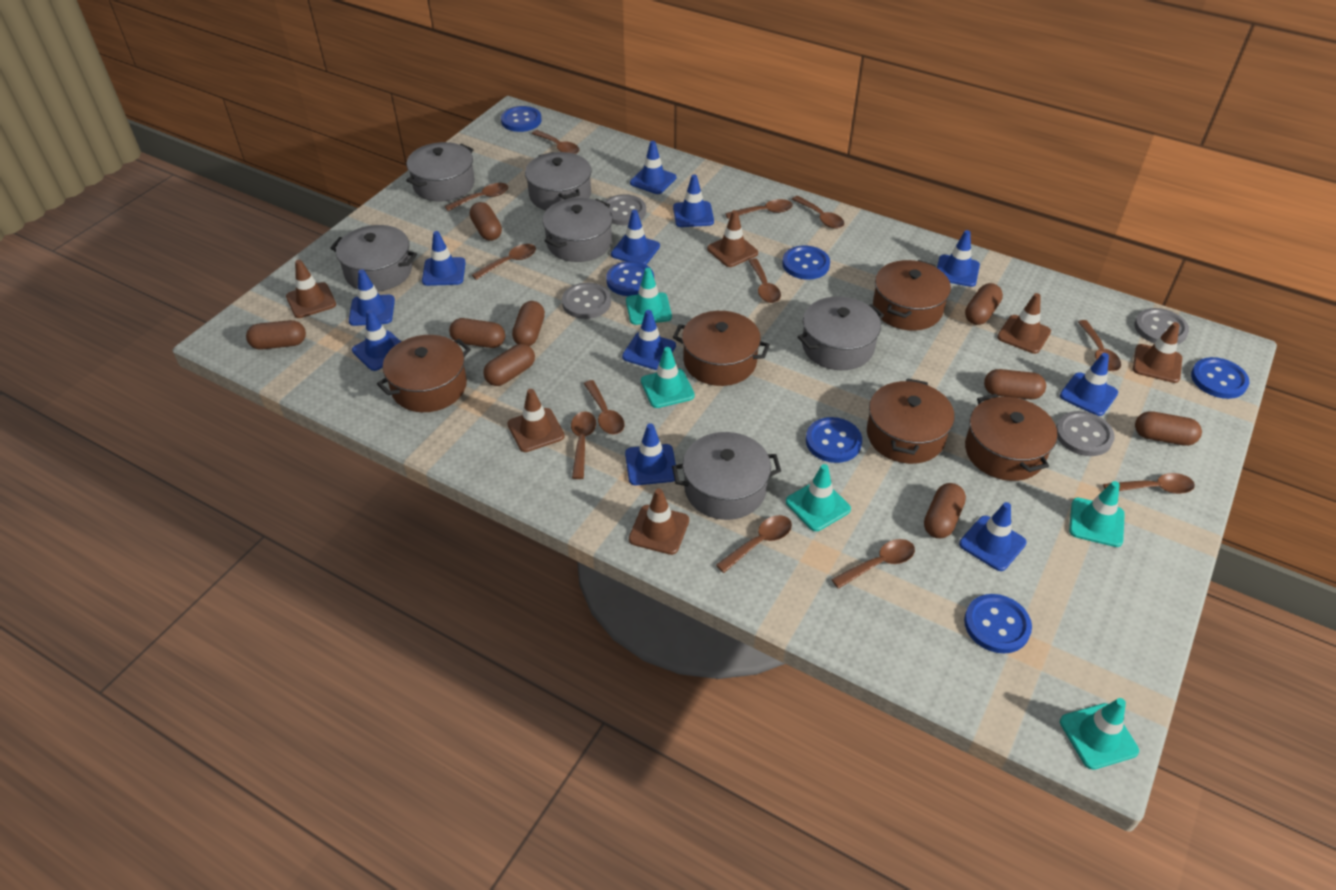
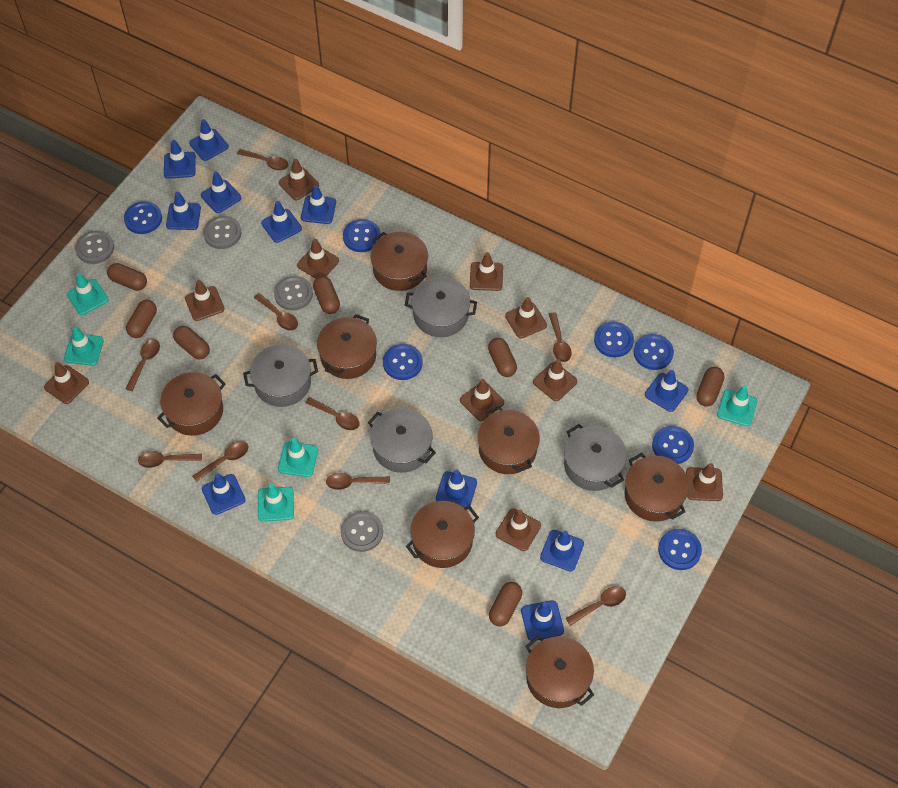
blue button: 6 -> 7
brown capsule: 9 -> 7
brown pot: 5 -> 7
brown spoon: 12 -> 9
brown traffic cone: 6 -> 10
grey pot: 6 -> 4

